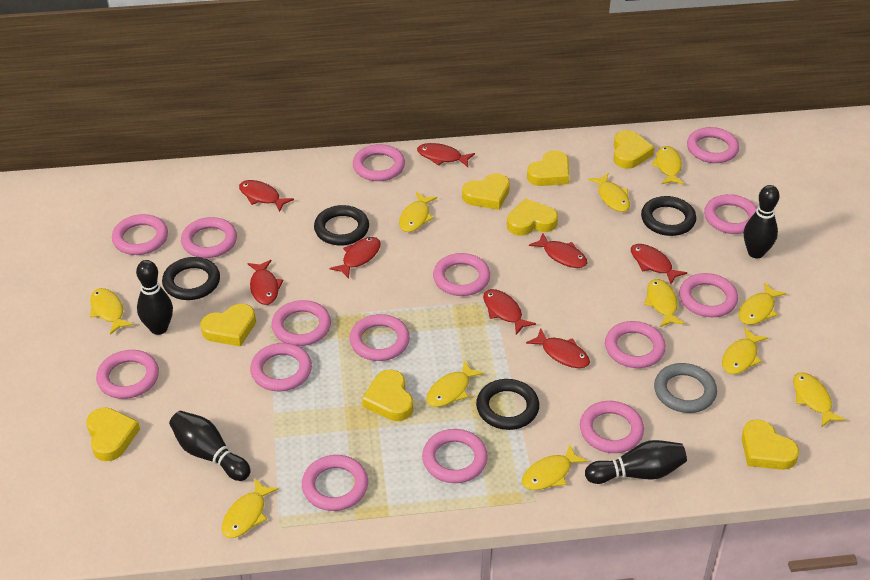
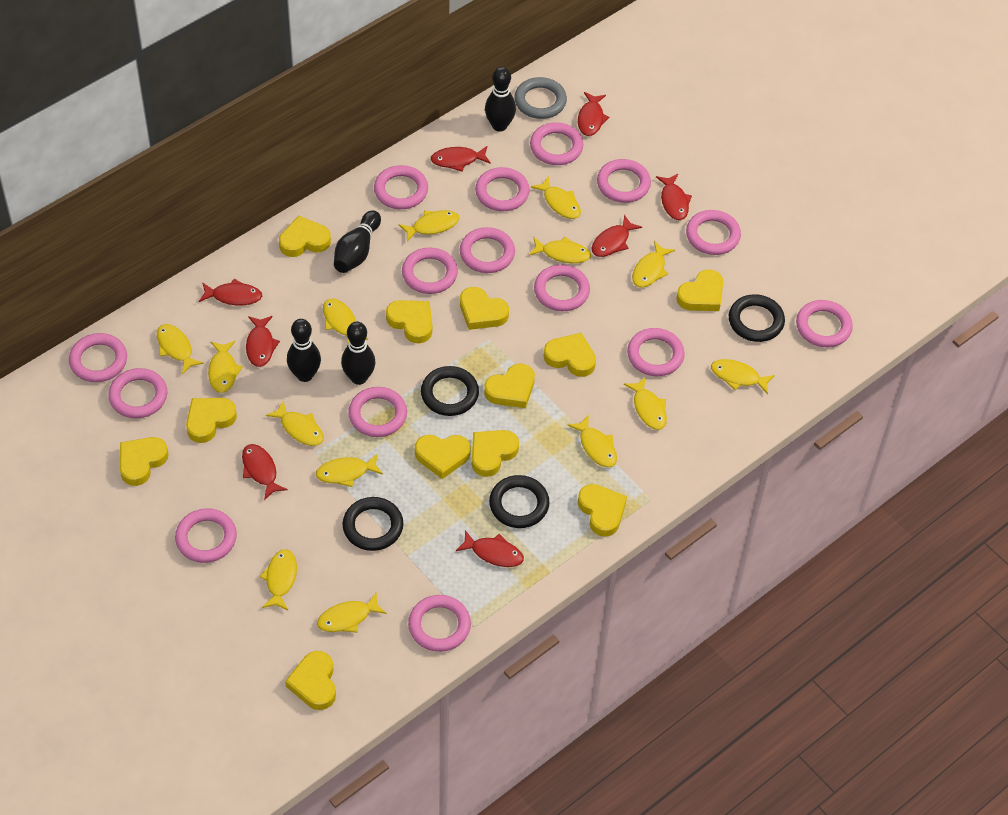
yellow fish: 11 -> 14
yellow heart: 8 -> 12

